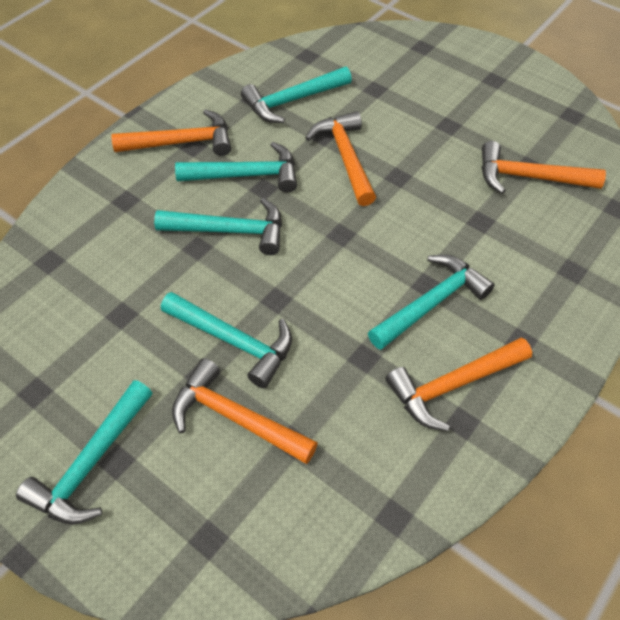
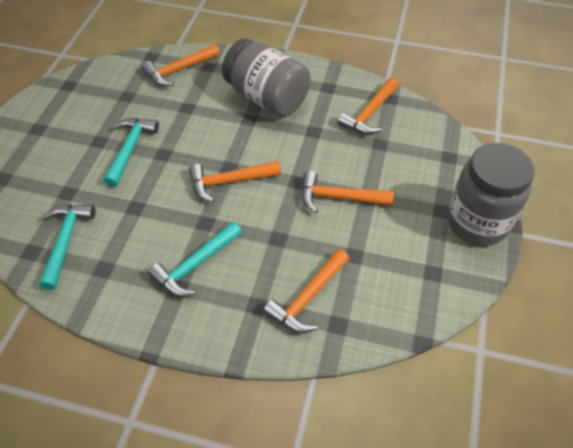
grey jar: 0 -> 2
turquoise hammer: 6 -> 3

